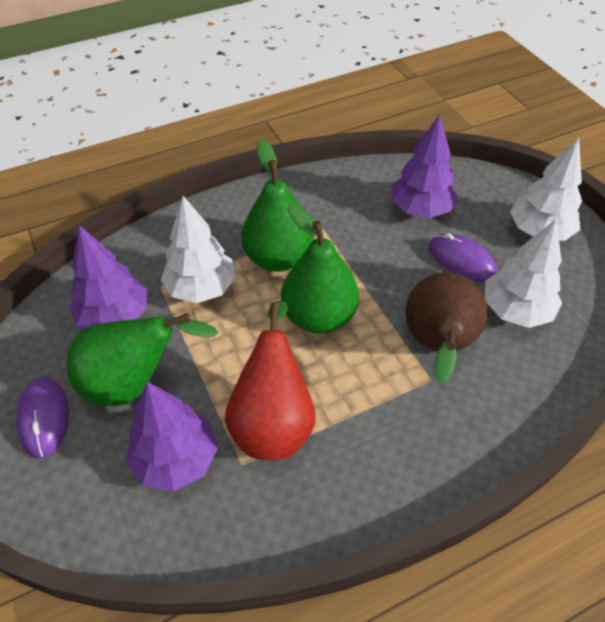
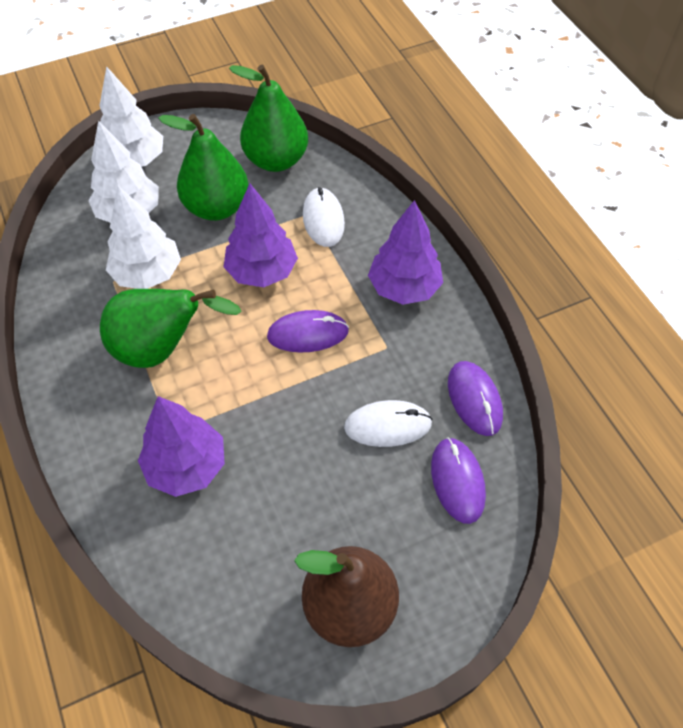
purple mouse: 2 -> 3
red pear: 1 -> 0
white mouse: 0 -> 2

